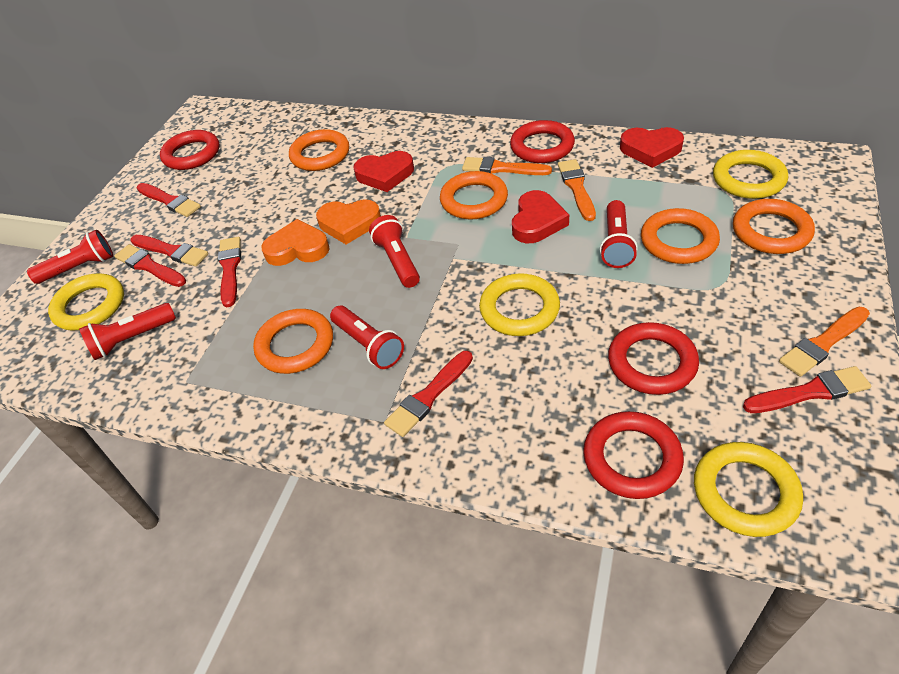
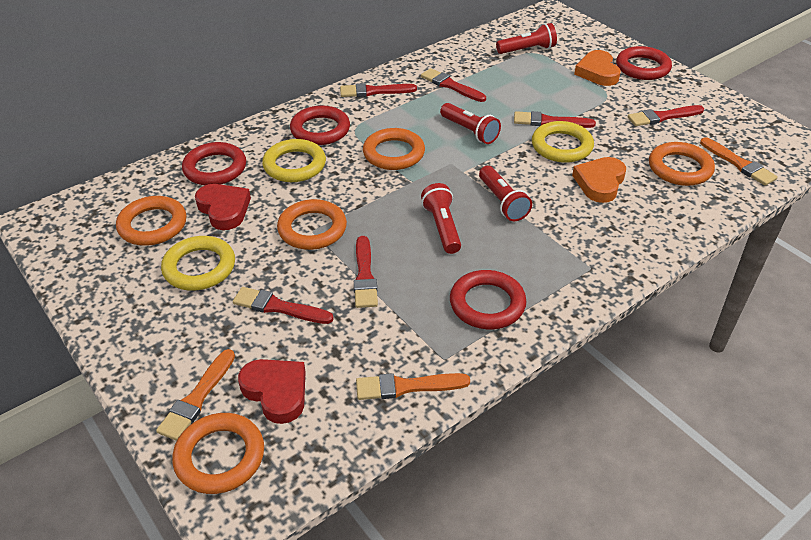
red flashlight: 5 -> 4
red heart: 3 -> 2
yellow ring: 4 -> 3

